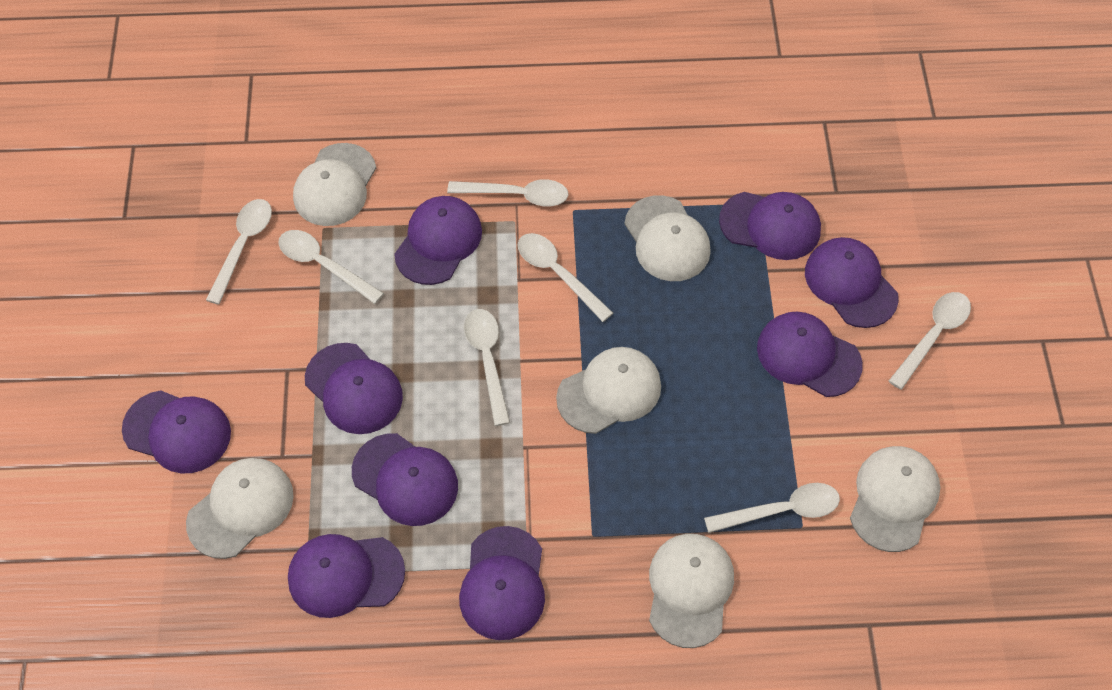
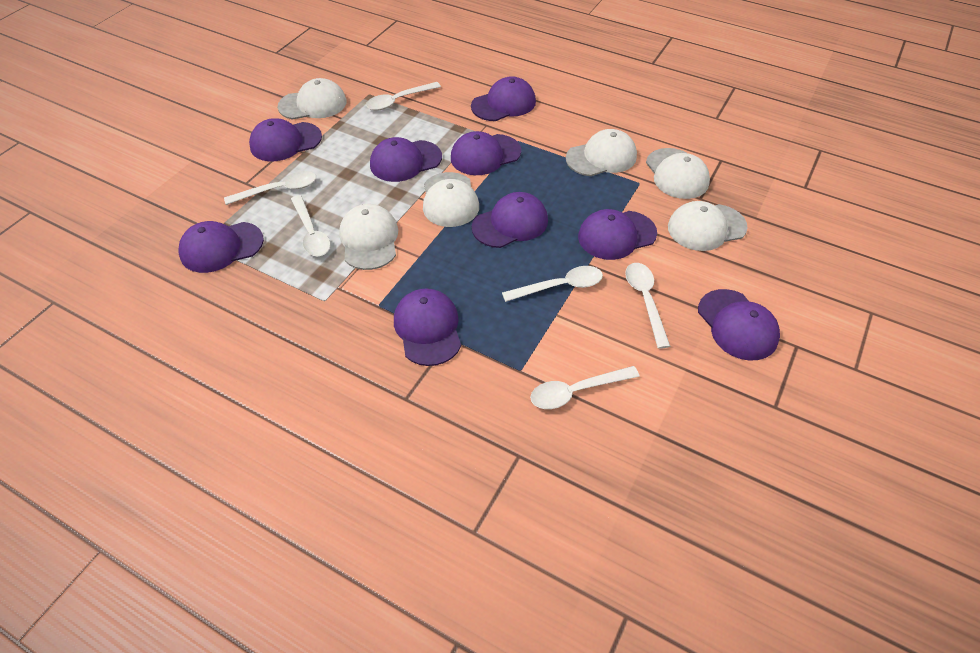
white spoon: 7 -> 6

